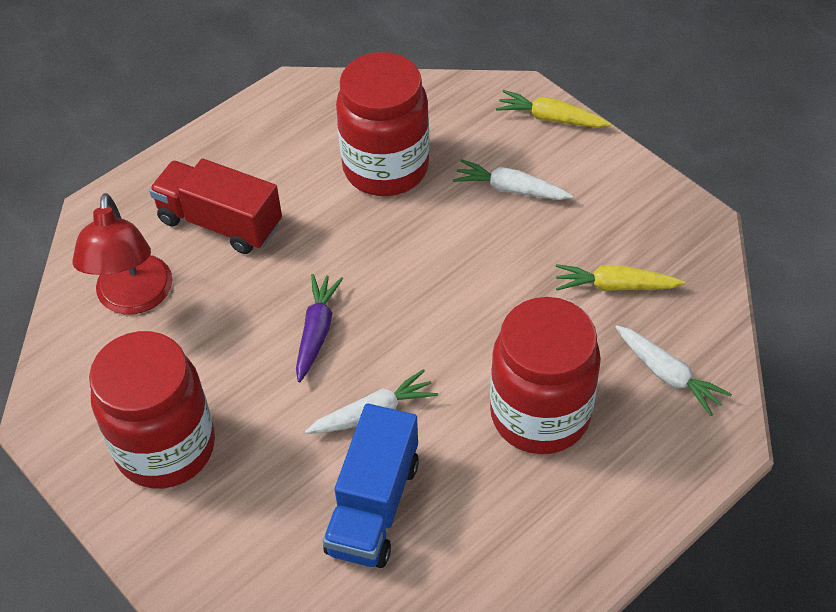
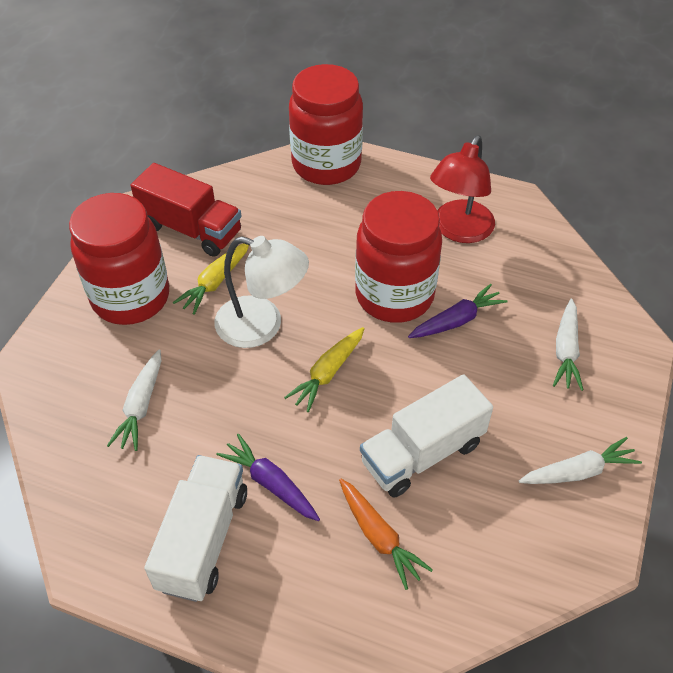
blue truck: 1 -> 0
orange carrot: 0 -> 1
purple carrot: 1 -> 2
white lamp: 0 -> 1
white truck: 0 -> 2

